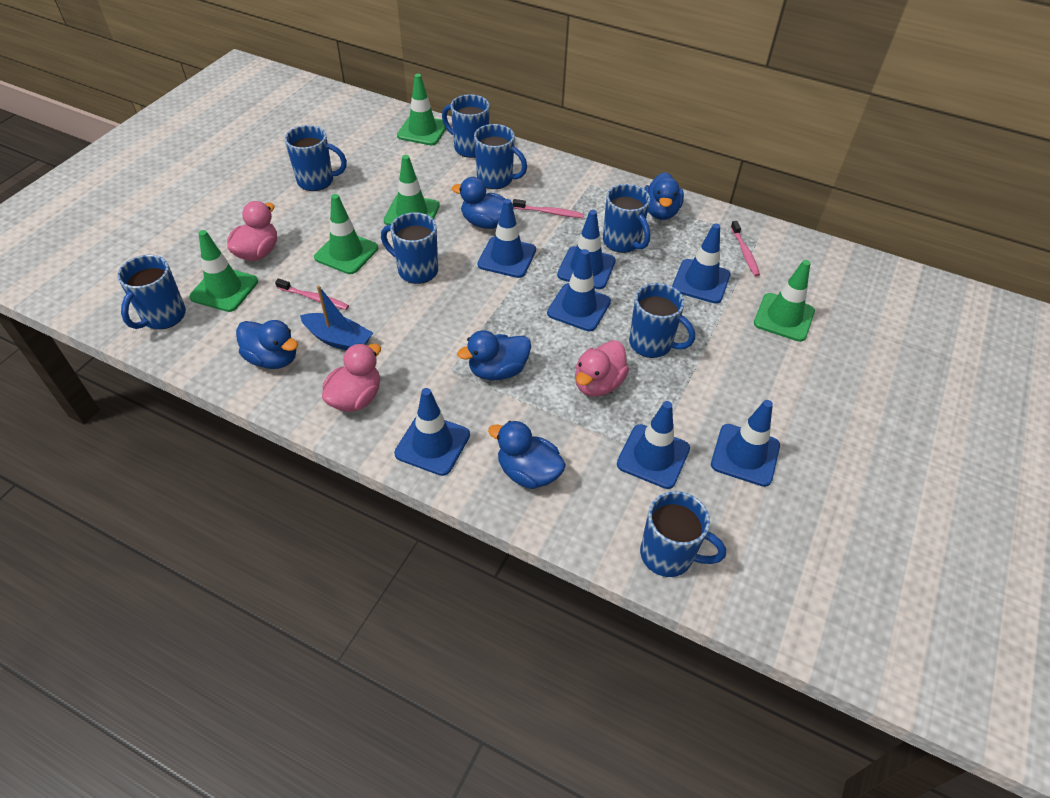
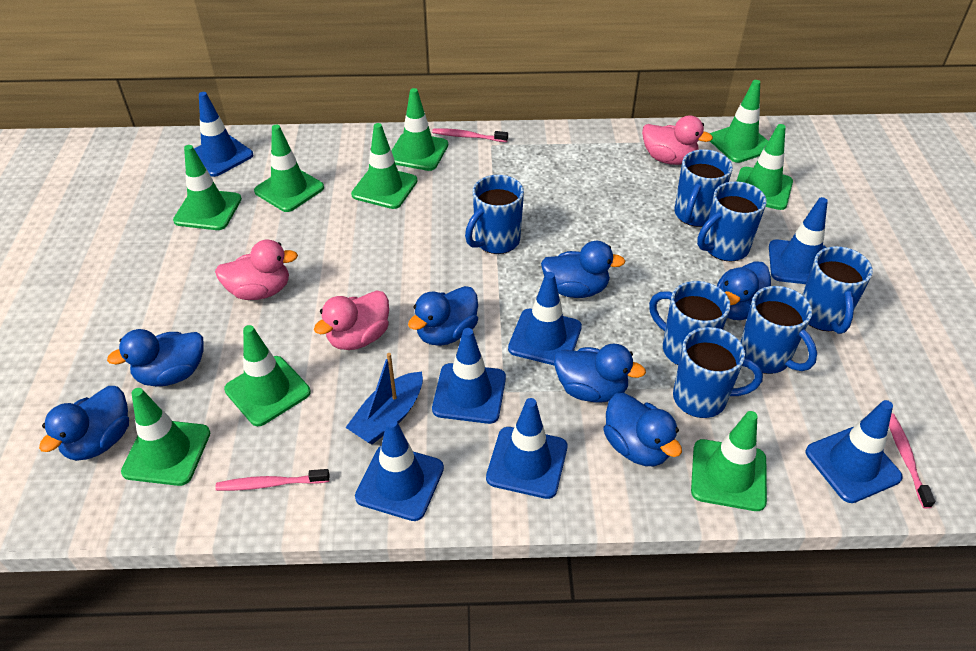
blue duck: 5 -> 7
blue mug: 8 -> 7
green traffic cone: 5 -> 9

